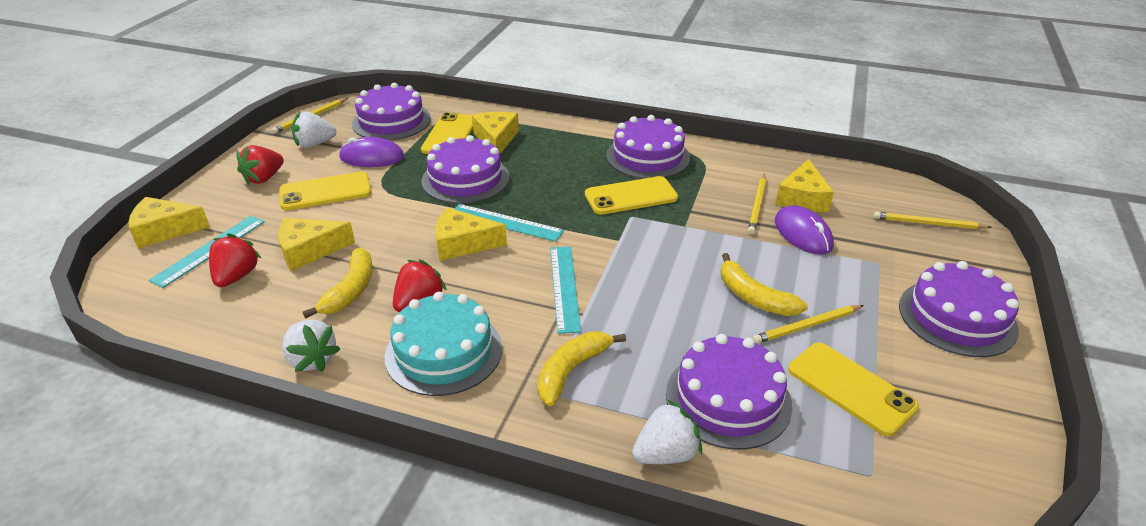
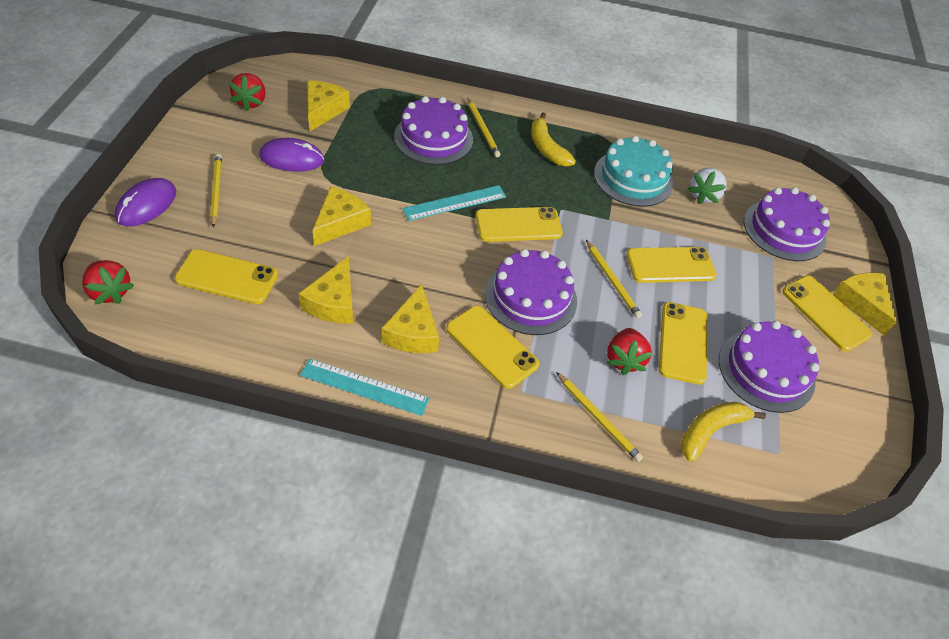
purple cake: 5 -> 4
turquoise ruler: 3 -> 2
white strawberry: 3 -> 1
yellow banana: 3 -> 2
yellow phone: 4 -> 6

